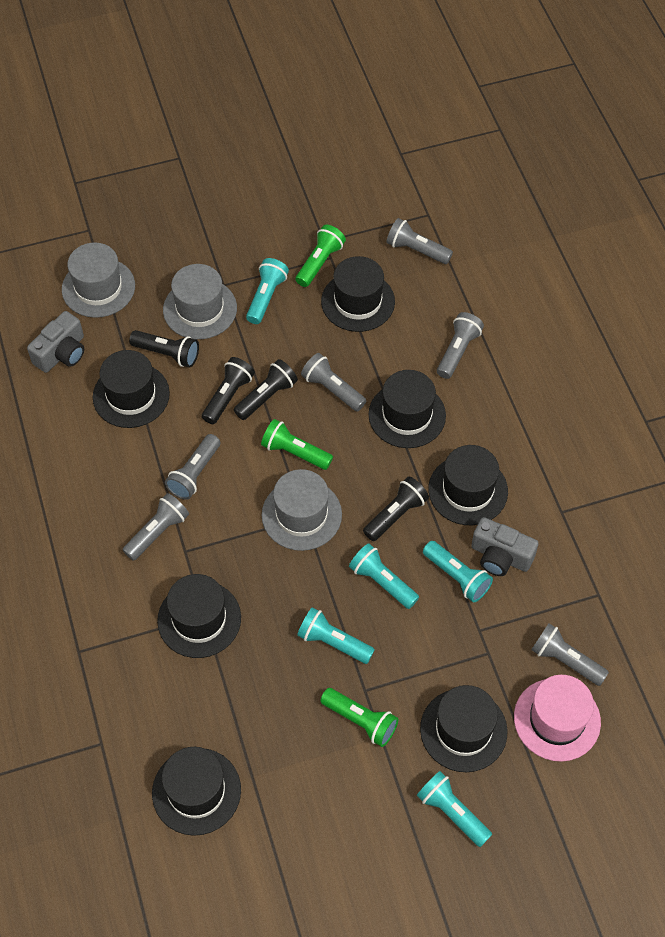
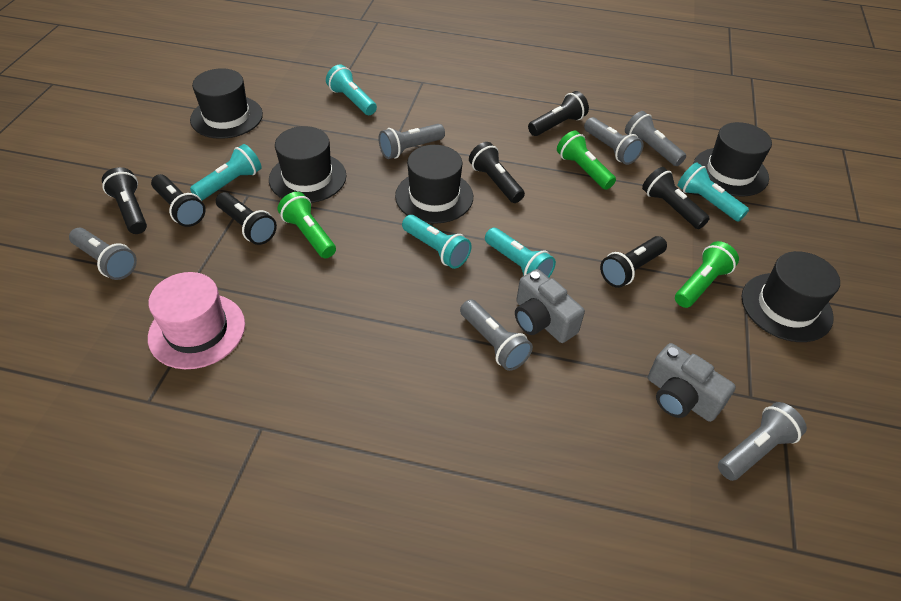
black flashlight: 4 -> 7
black hat: 7 -> 5
grey hat: 3 -> 0

